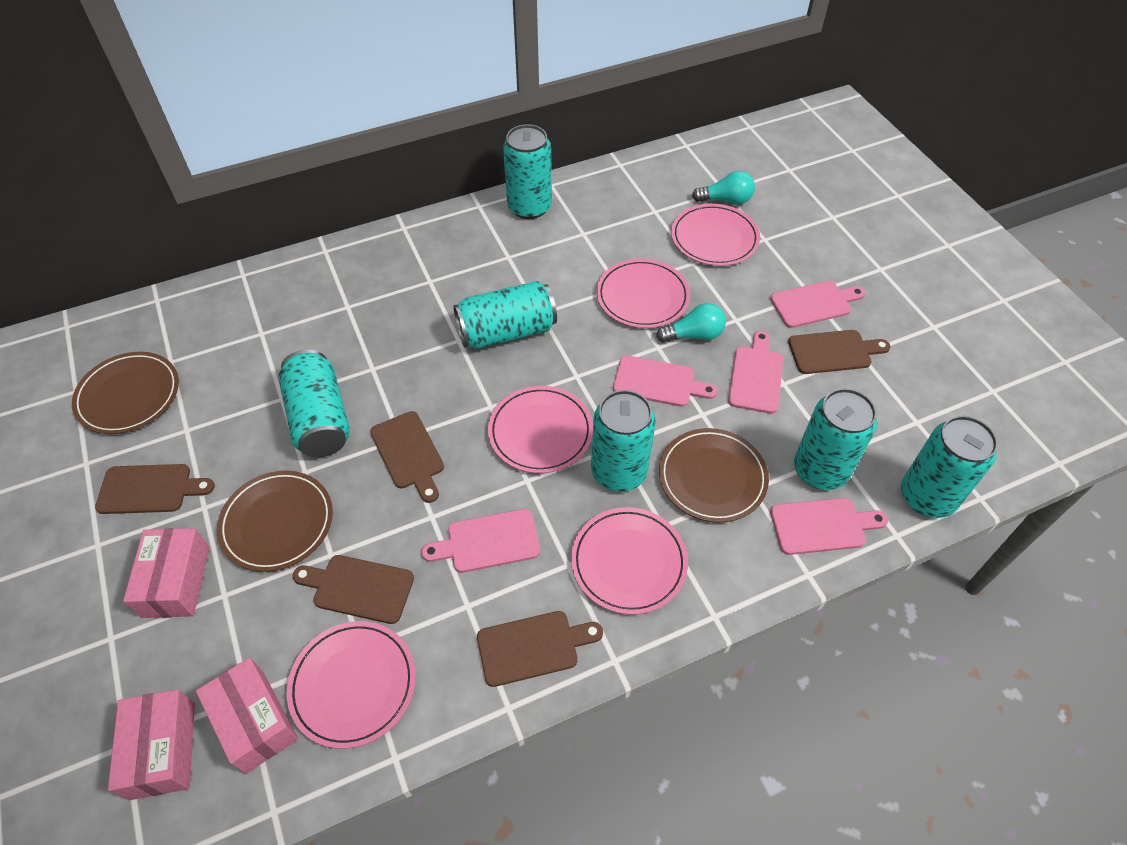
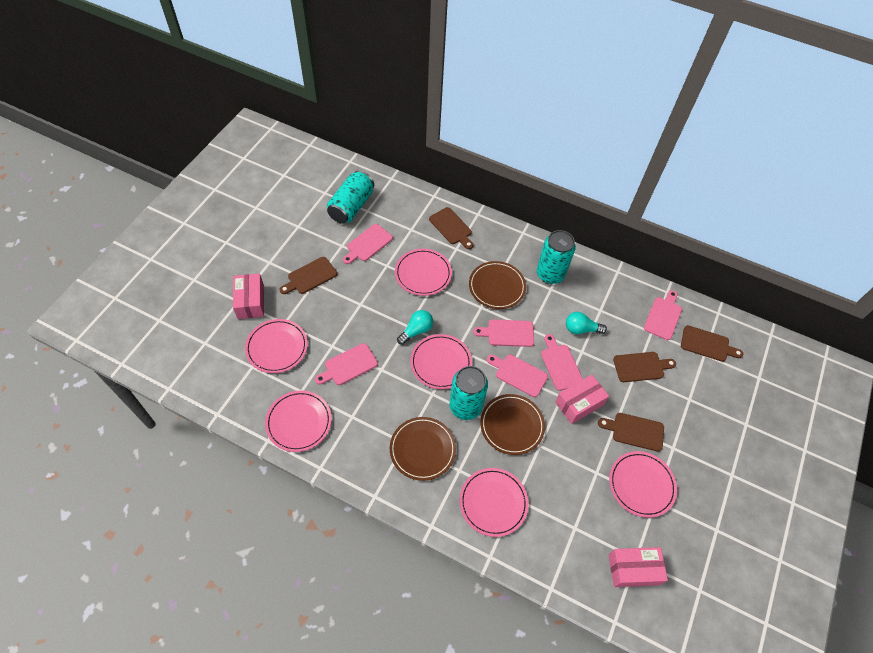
pink cutting board: 5 -> 6
pink plate: 5 -> 6
turquoise can: 6 -> 3

